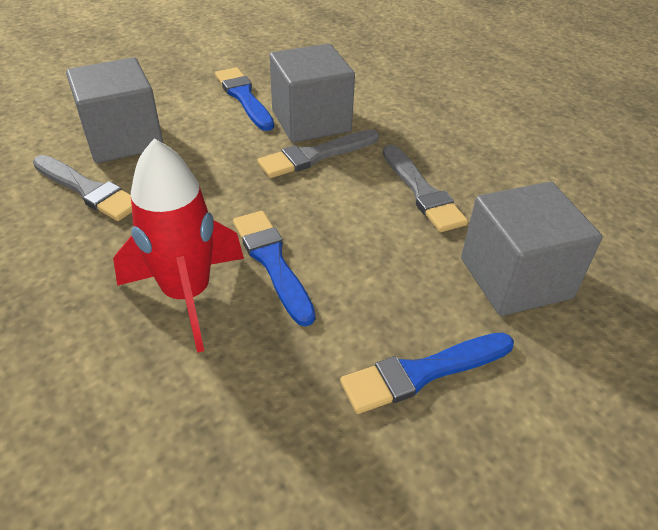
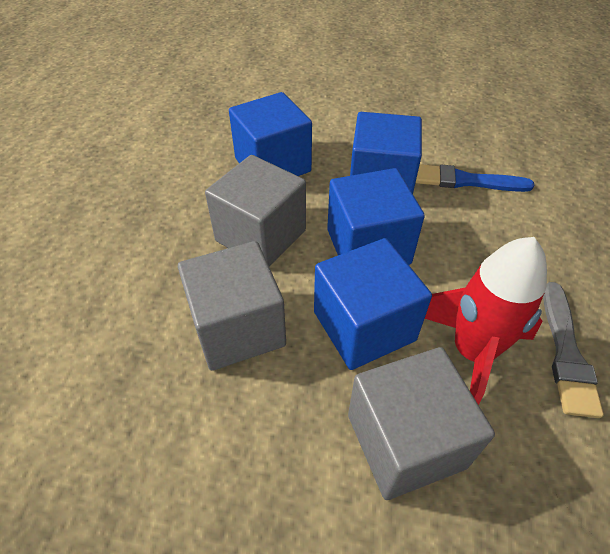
blue brush: 3 -> 1
blue cube: 0 -> 4
grey brush: 3 -> 1

